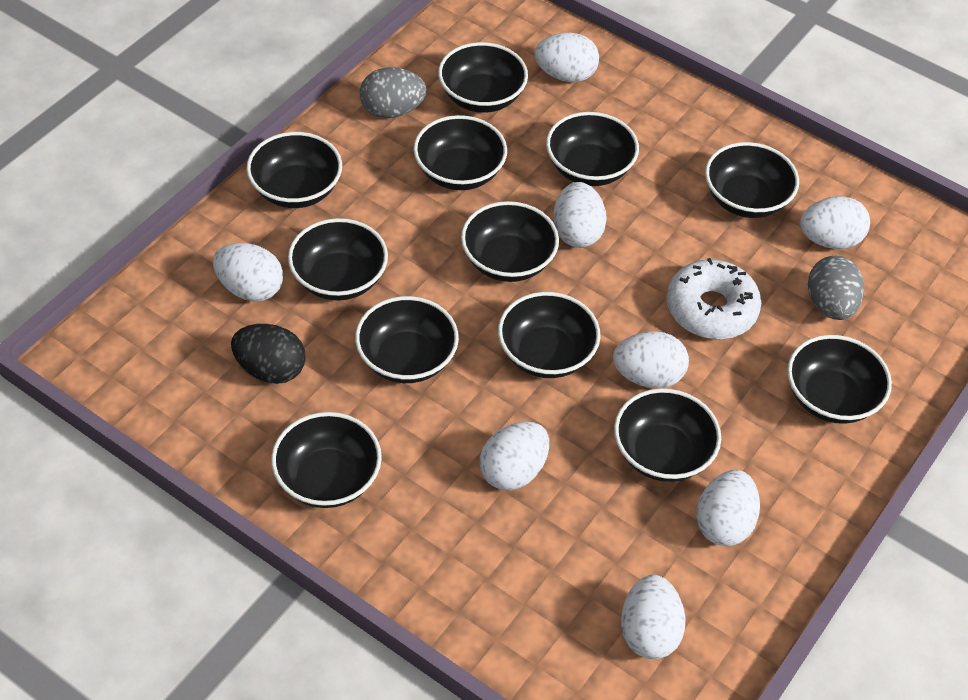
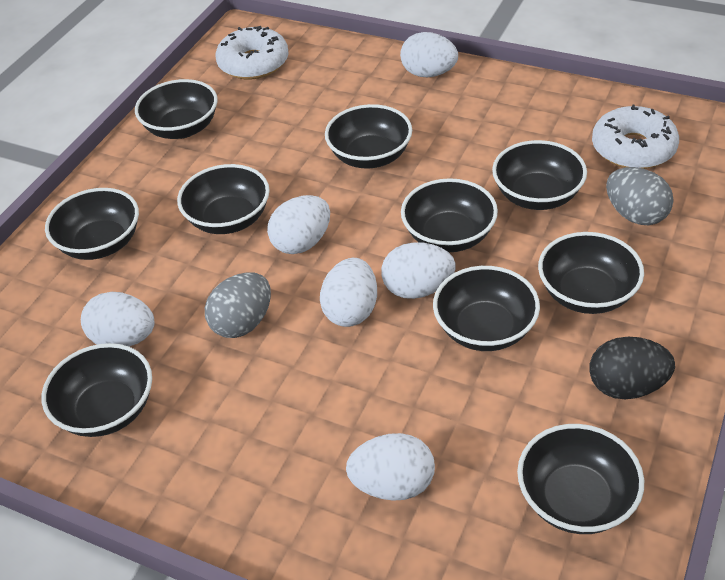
black bowl: 12 -> 10
white donut: 1 -> 2
white egg: 8 -> 6

